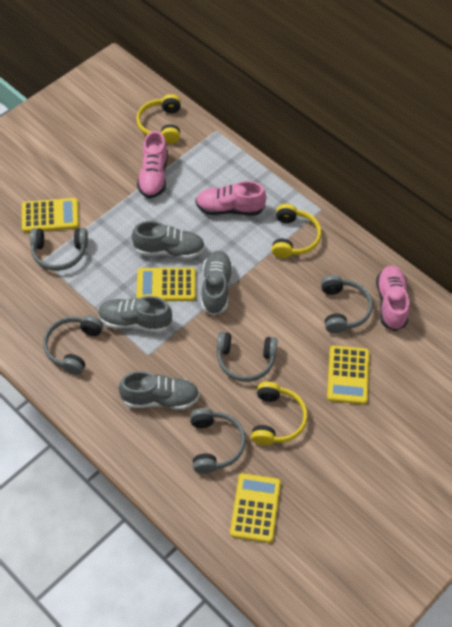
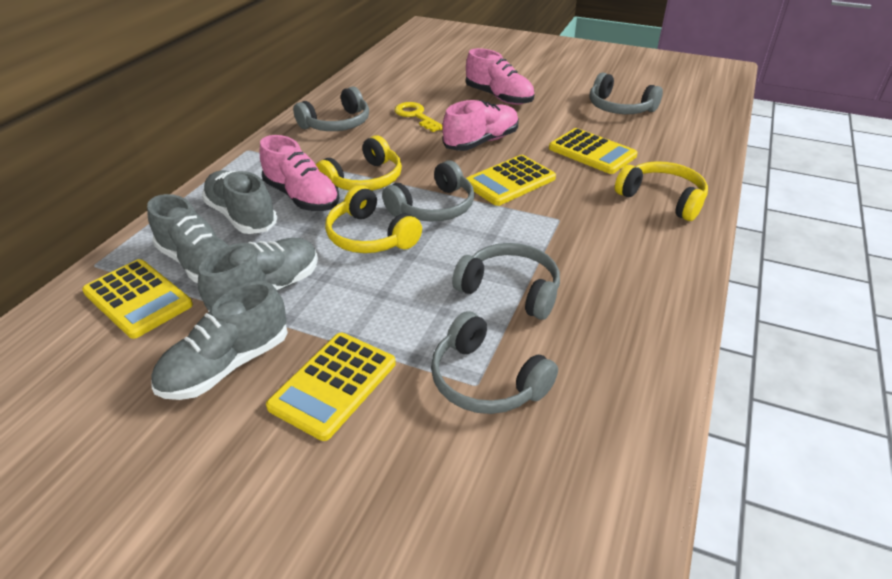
yellow key: 0 -> 1

